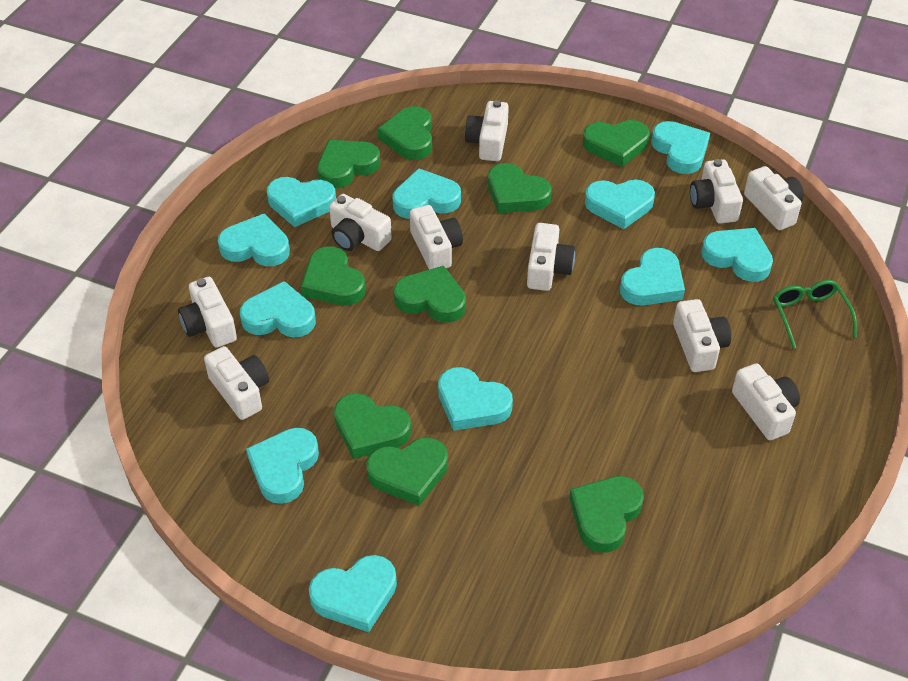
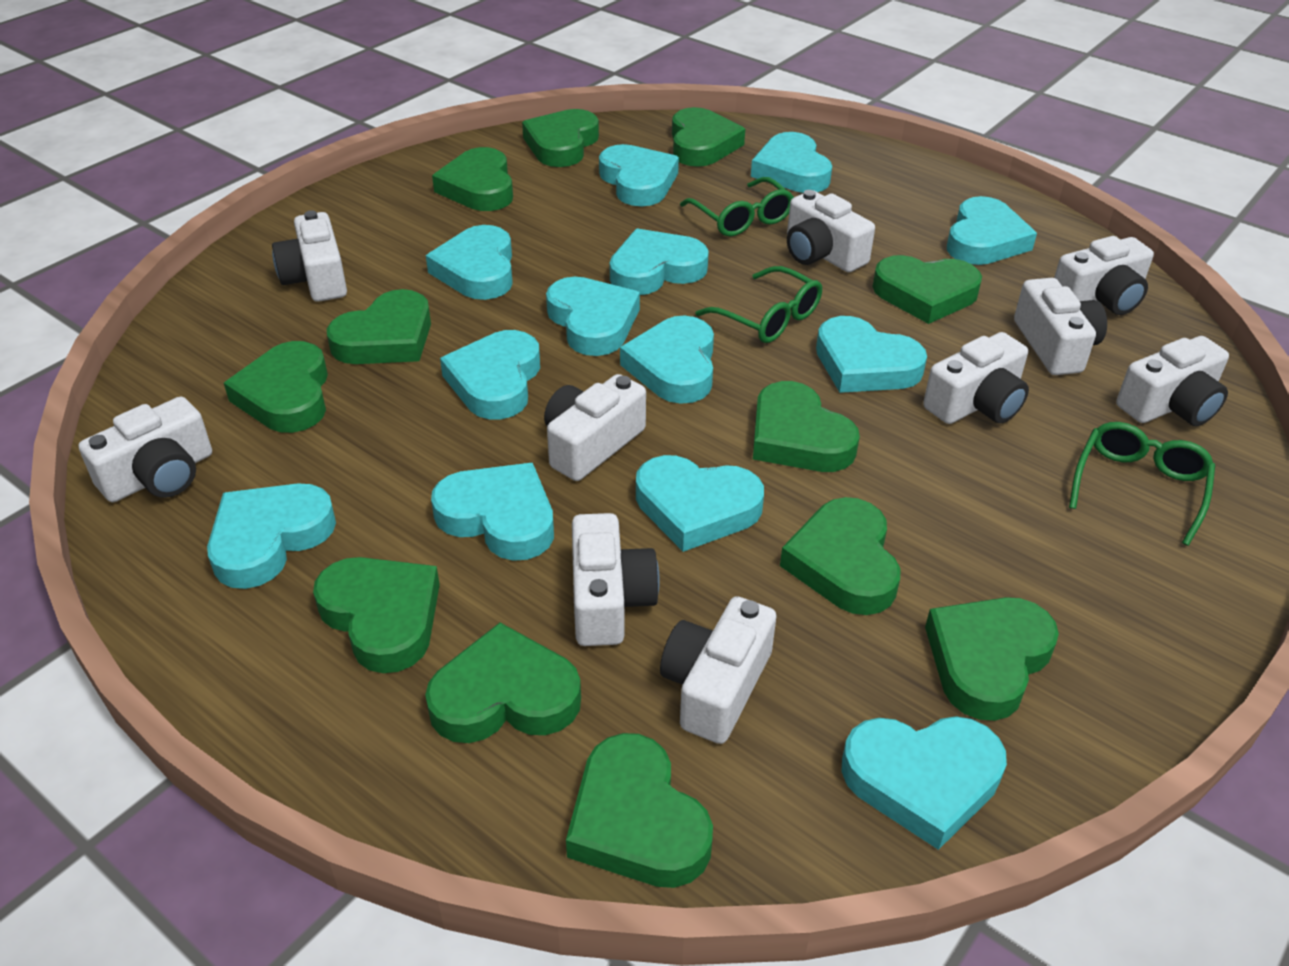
green glasses: 1 -> 3
green heart: 9 -> 12
turquoise heart: 11 -> 13

